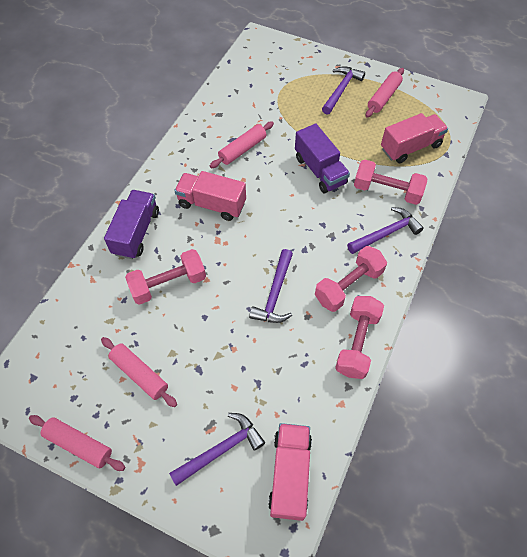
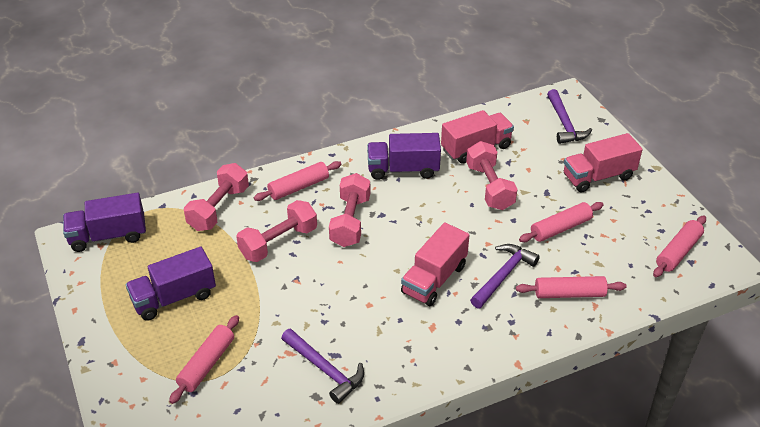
pink rolling pin: 4 -> 5
purple hammer: 4 -> 3
purple truck: 2 -> 3

